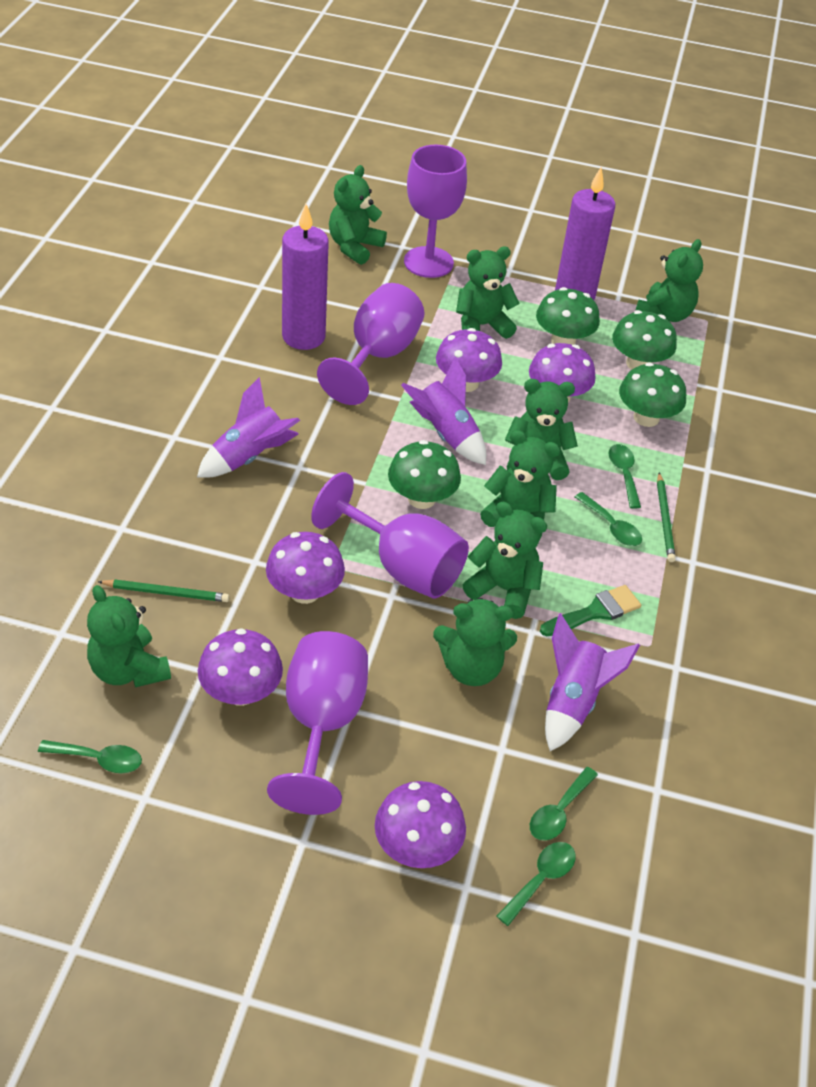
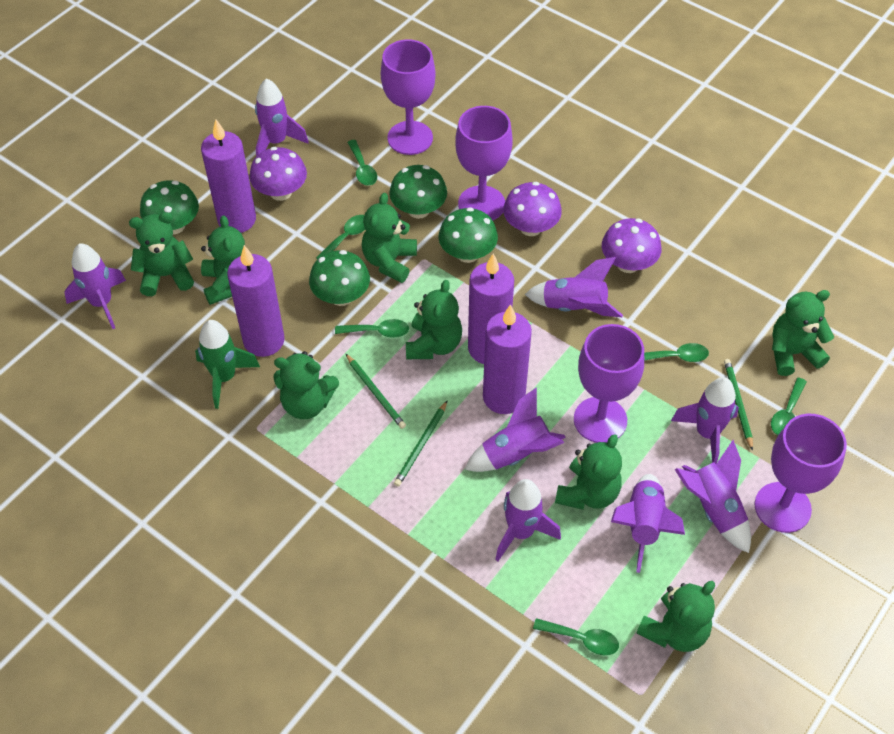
green brush: 1 -> 0
green pencil: 2 -> 3
green rocket: 0 -> 1
green spoon: 5 -> 6
purple candle: 2 -> 4
purple mushroom: 5 -> 3
purple rocket: 3 -> 8

